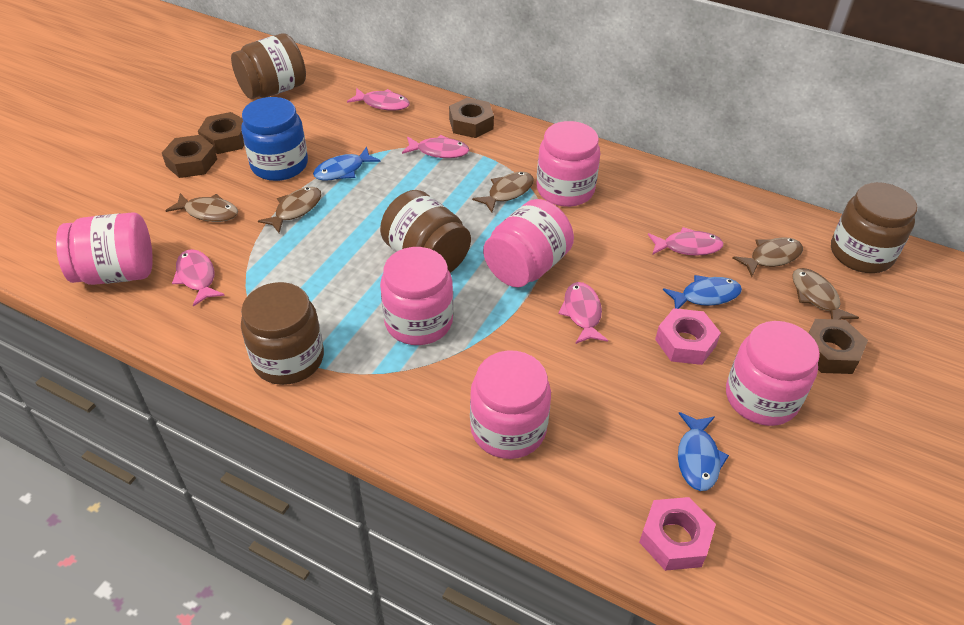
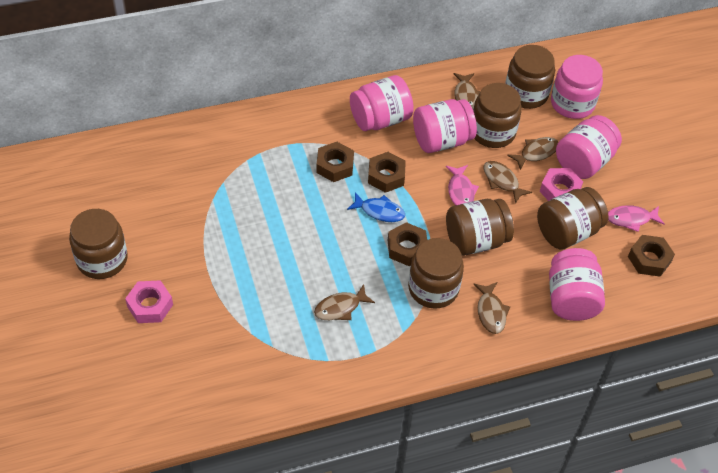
blue fish: 3 -> 1
blue jar: 1 -> 0
brown jar: 4 -> 6
pink fish: 5 -> 2
pink jar: 6 -> 5

